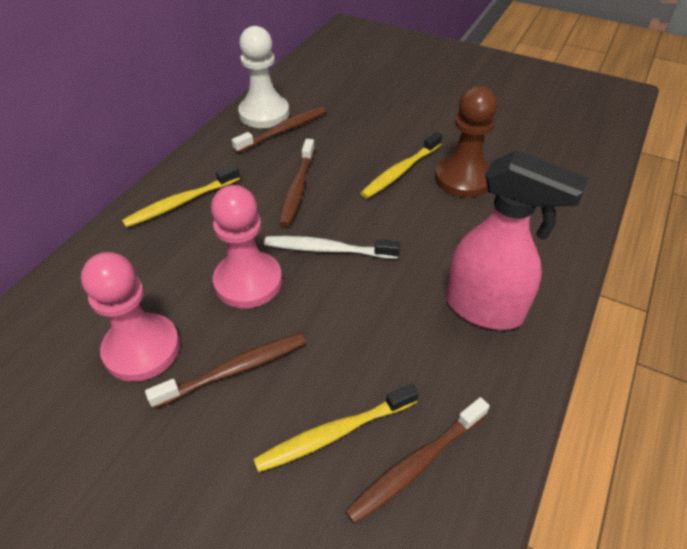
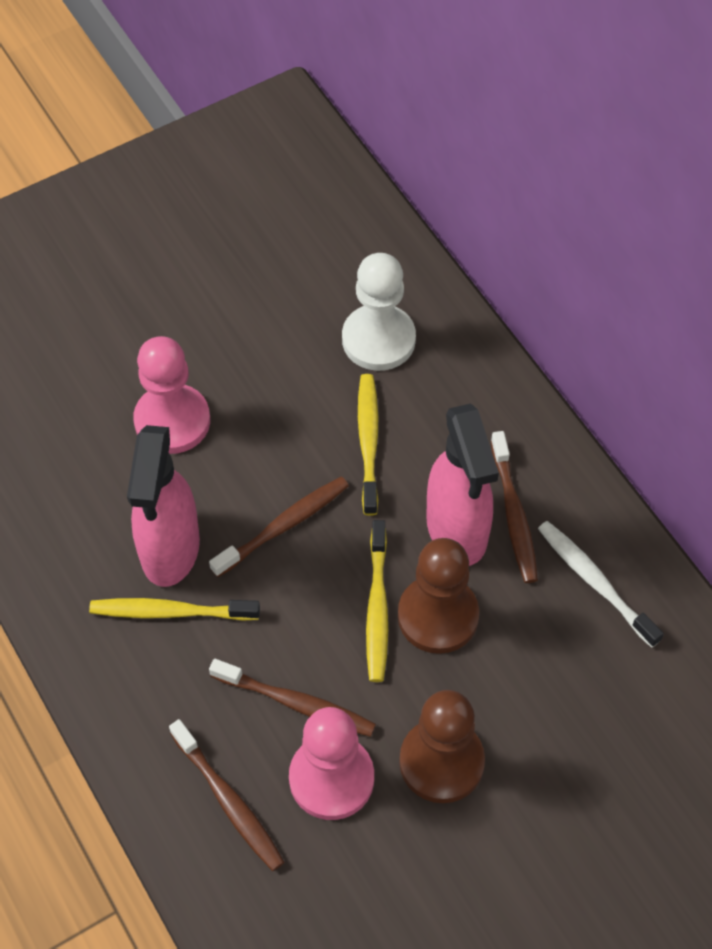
brown pawn: 1 -> 2
pink spray bottle: 1 -> 2

